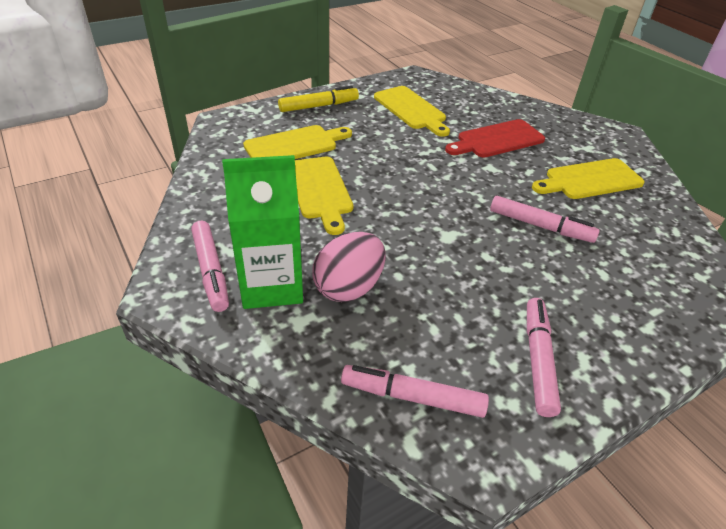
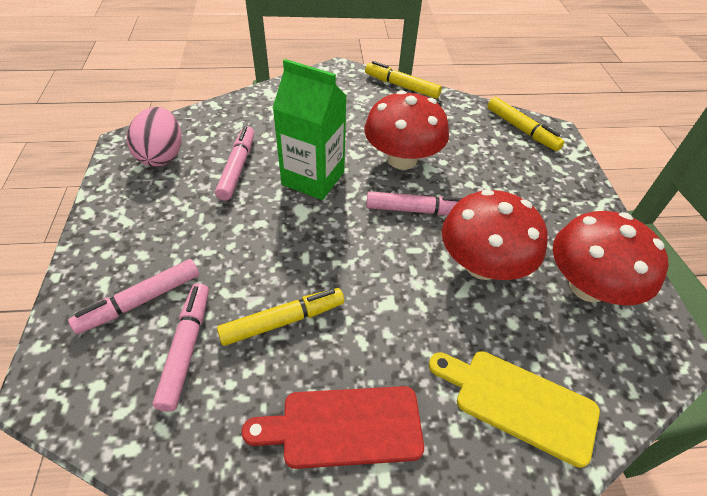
red mushroom: 0 -> 3
yellow cutting board: 4 -> 1
yellow marker: 1 -> 3

